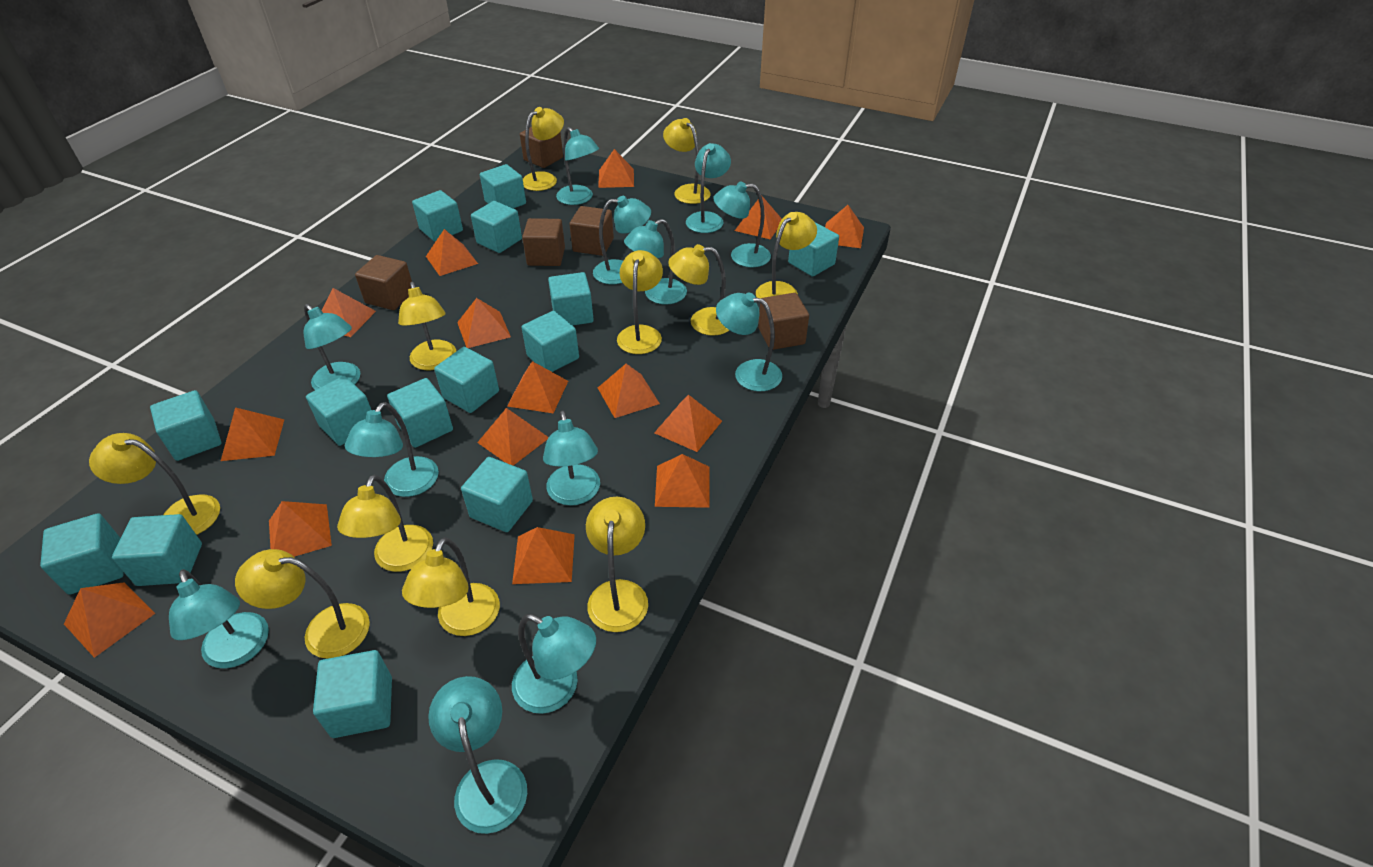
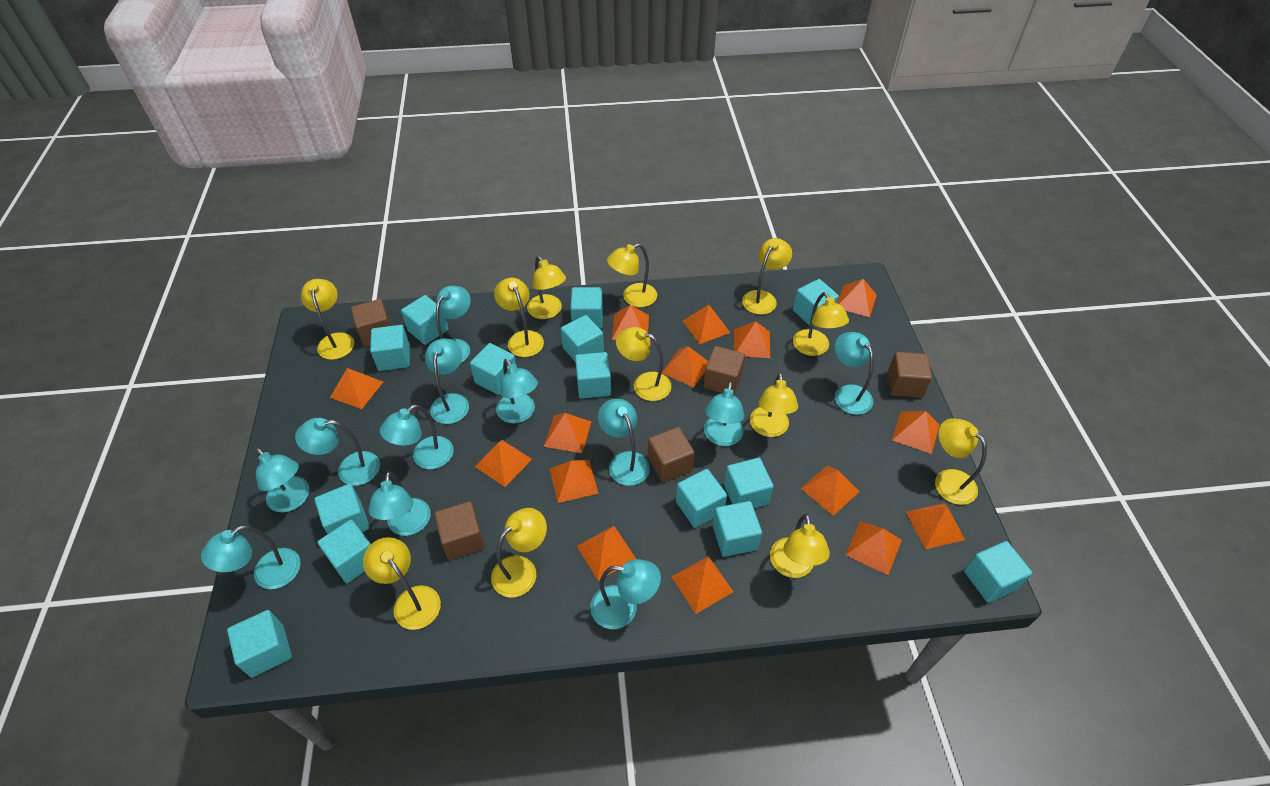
yellow lamp: 11 -> 12

